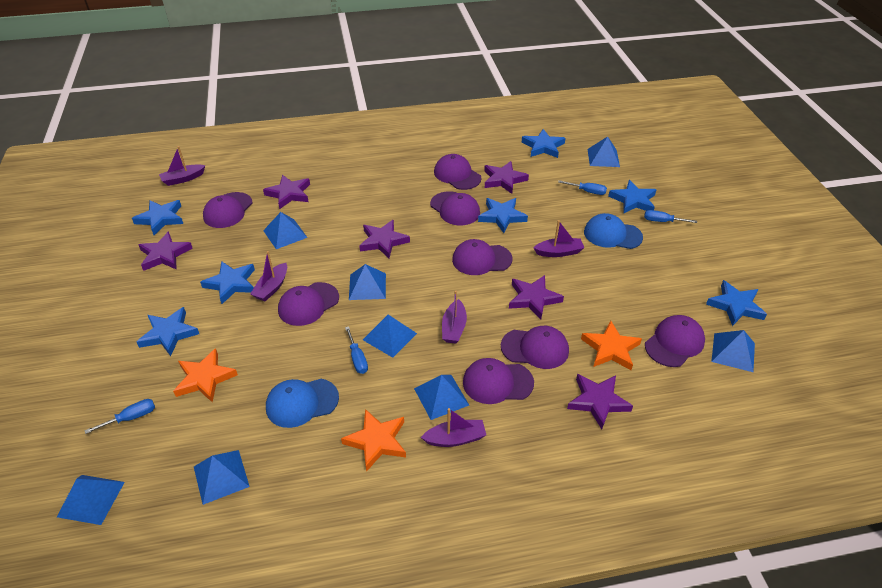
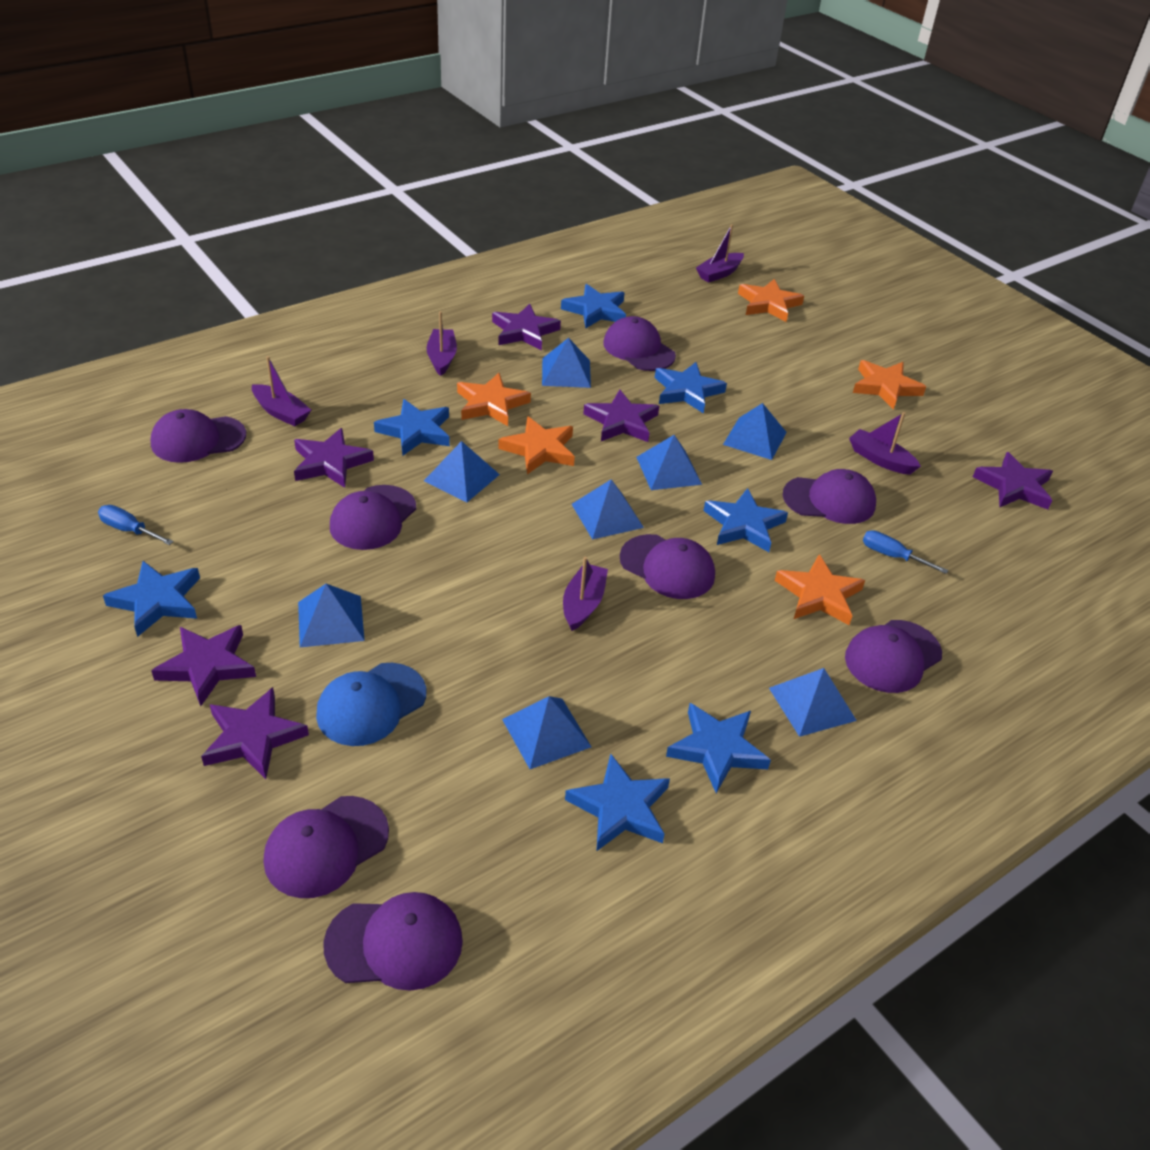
blue cap: 2 -> 1
blue screwdriver: 4 -> 2
orange star: 3 -> 5

